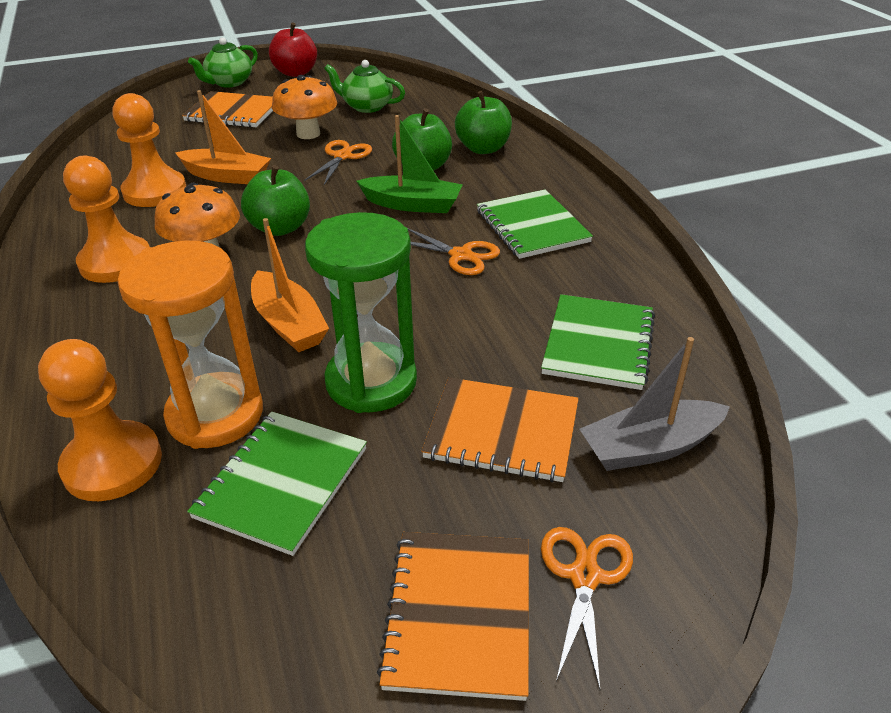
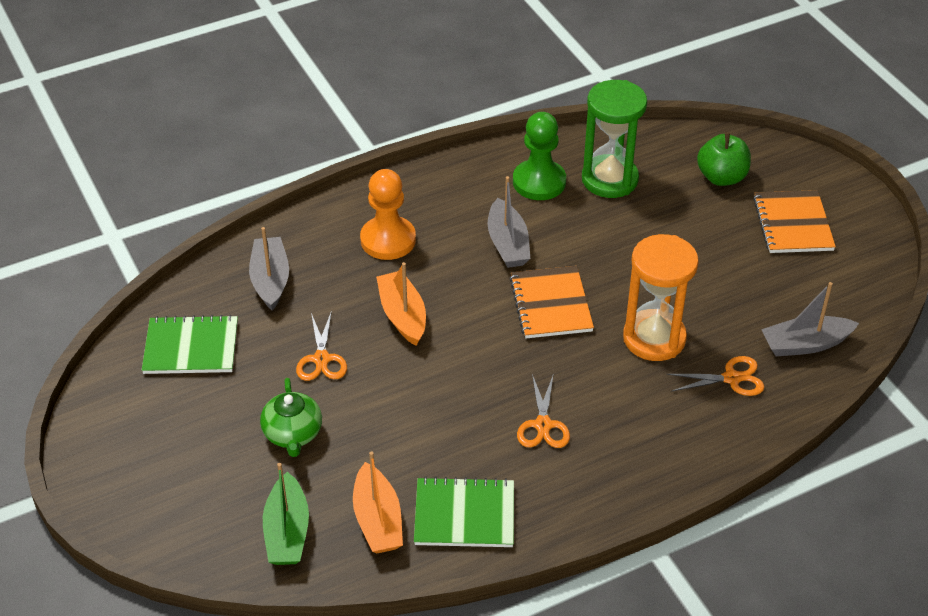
green apple: 3 -> 1
green notebook: 3 -> 2
green pawn: 0 -> 1
green teapot: 2 -> 1
grey boat: 1 -> 3
orange mushroom: 2 -> 0
orange notebook: 3 -> 2
orange pawn: 3 -> 1
red apple: 1 -> 0

